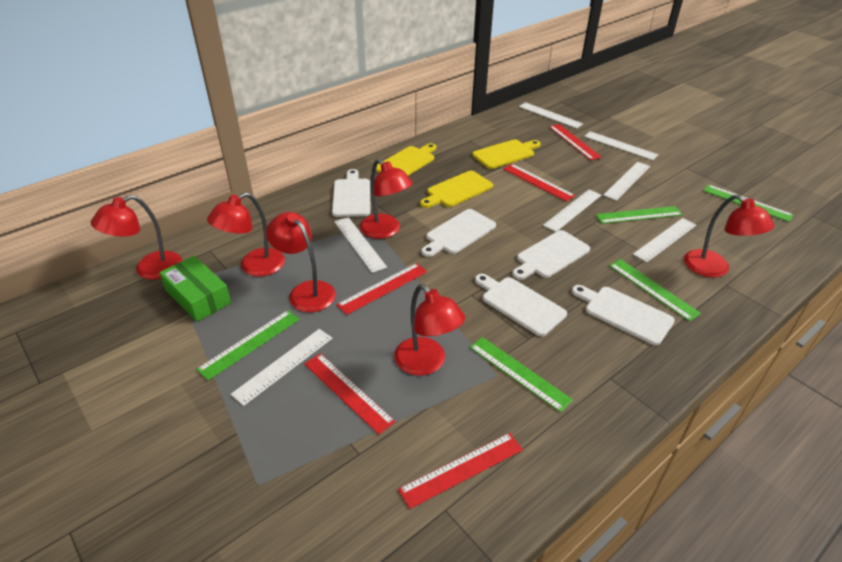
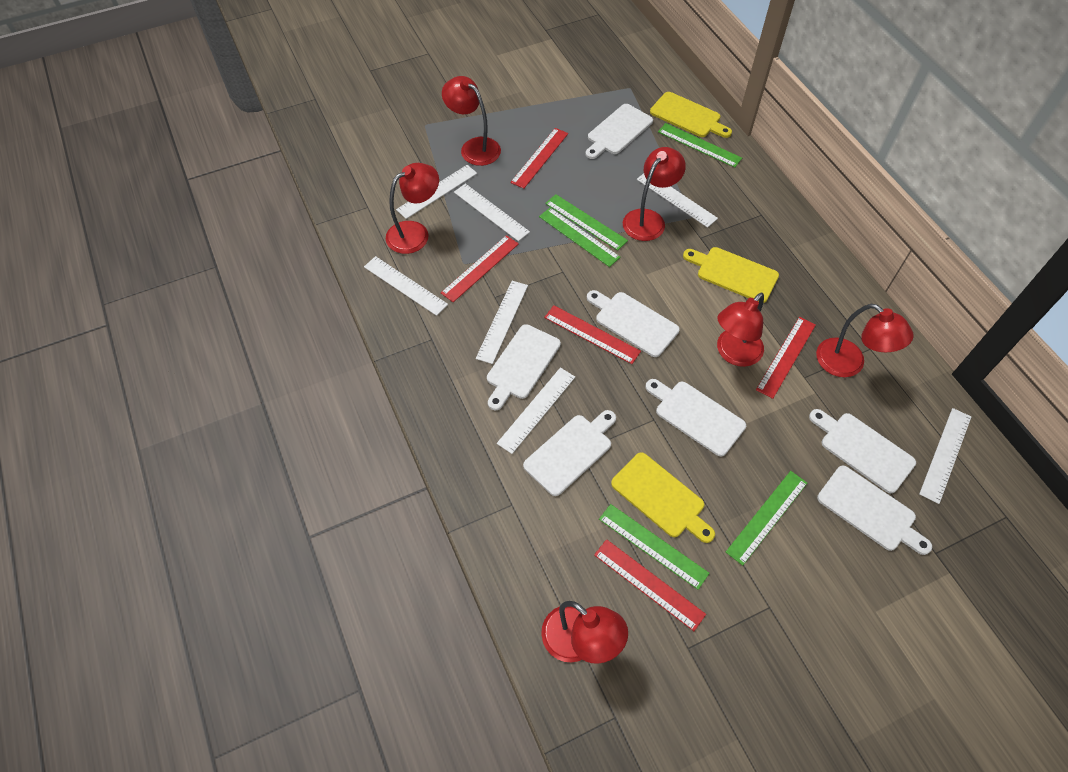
green box: 1 -> 0
white cutting board: 5 -> 7

